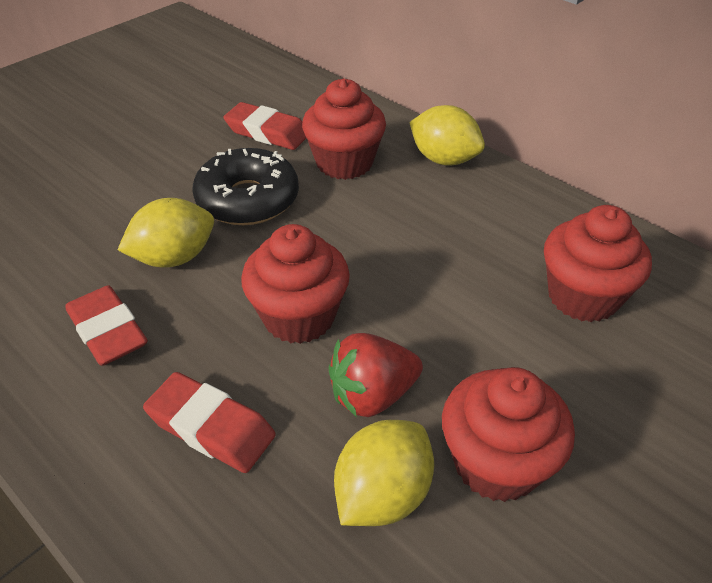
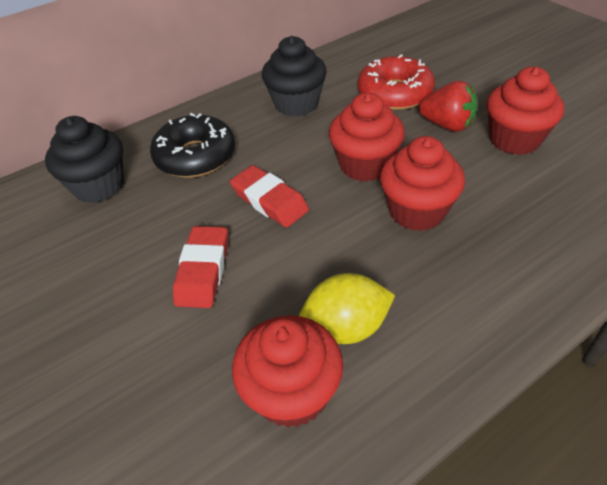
black cupcake: 0 -> 2
red donut: 0 -> 1
red eraser: 3 -> 2
yellow lemon: 3 -> 1

